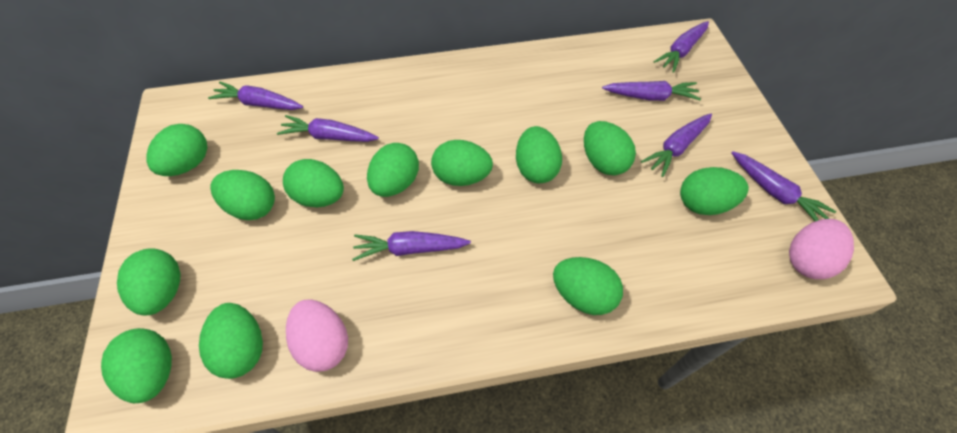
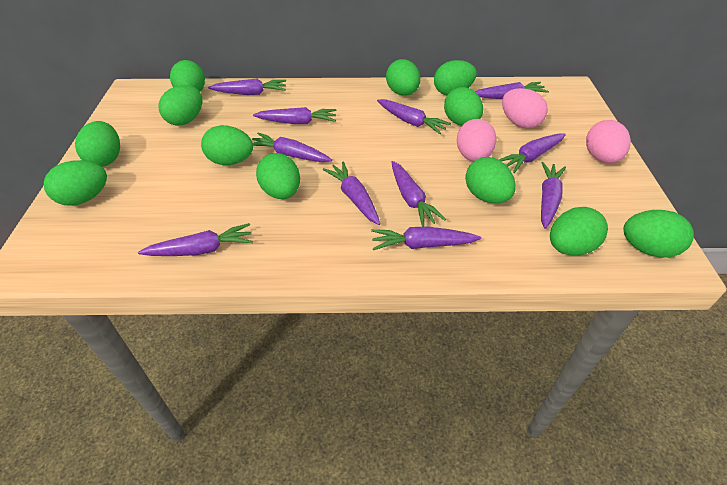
pink egg: 2 -> 3
purple carrot: 7 -> 11

